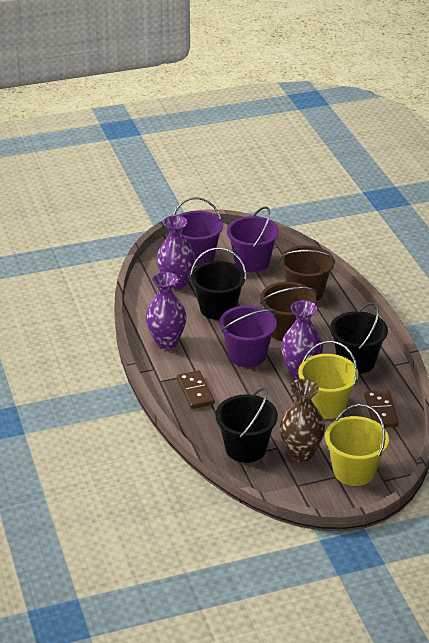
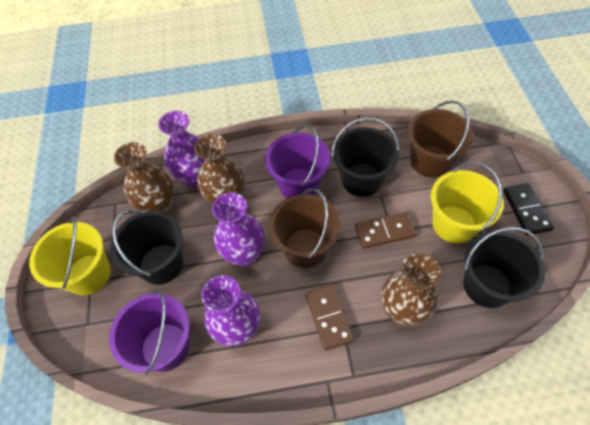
black domino: 0 -> 1
brown vase: 1 -> 3
purple bucket: 3 -> 2

